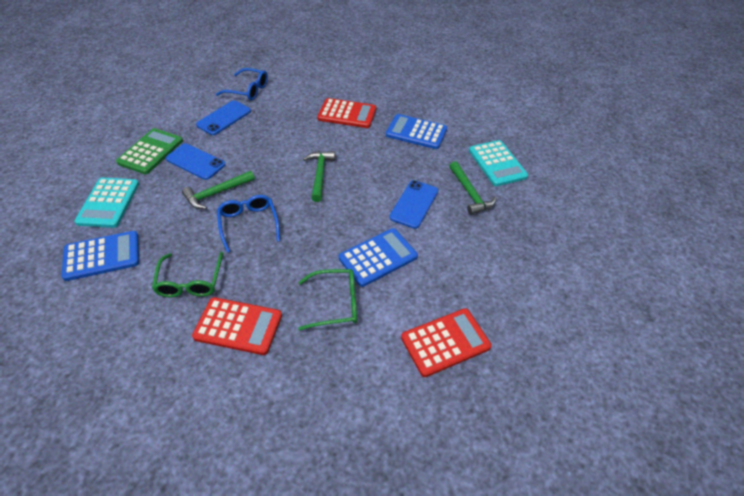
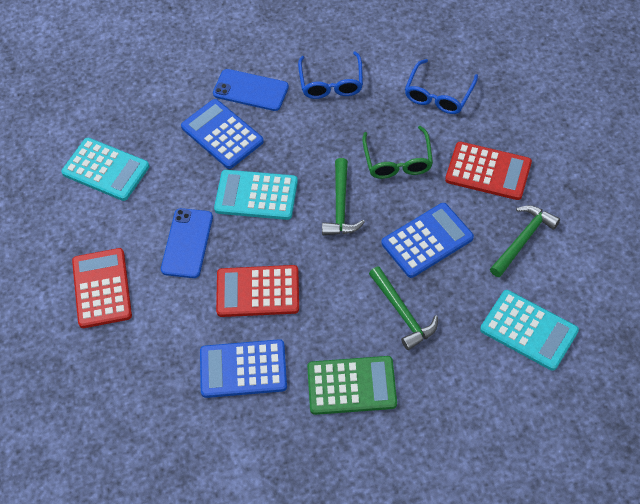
blue phone: 3 -> 2
green glasses: 2 -> 1
turquoise calculator: 2 -> 3

